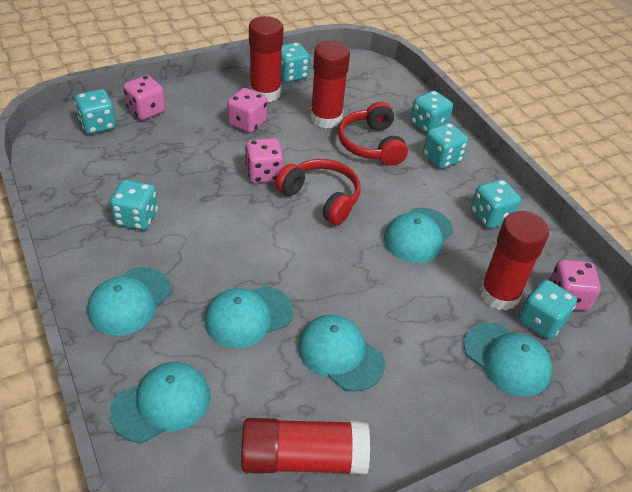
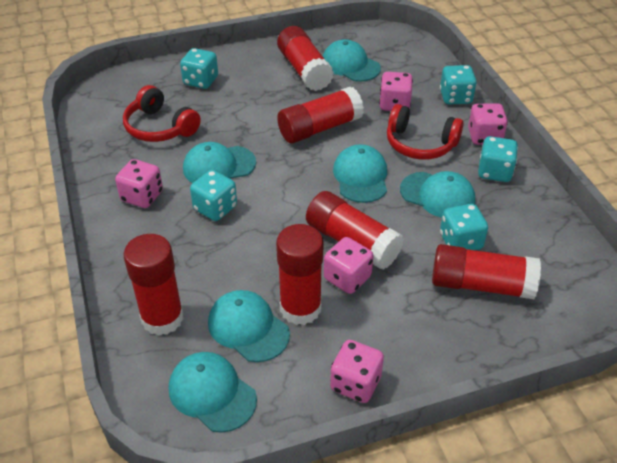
pink dice: 4 -> 5
red glue stick: 4 -> 6
turquoise dice: 7 -> 5

